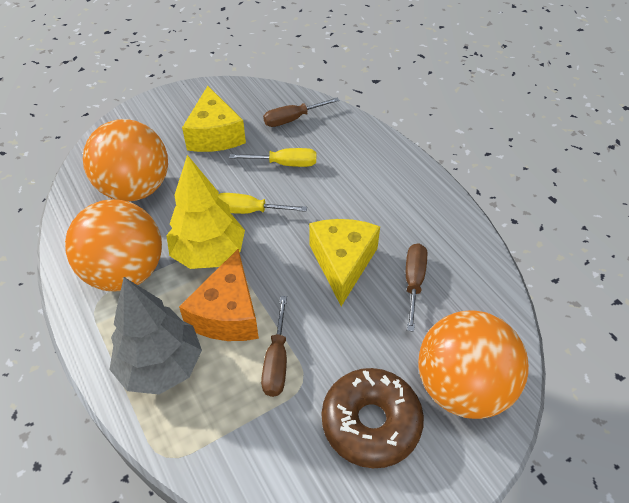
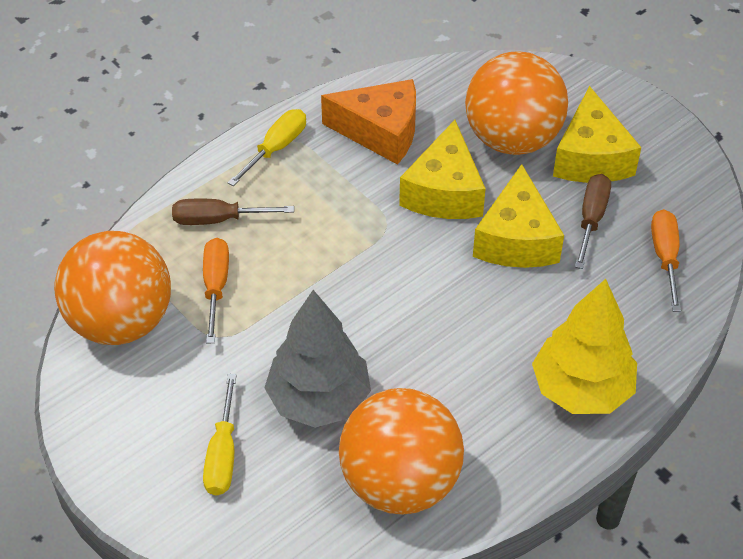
brown donut: 1 -> 0
brown screwdriver: 3 -> 2
orange screwdriver: 0 -> 2
yellow cheese: 2 -> 3

